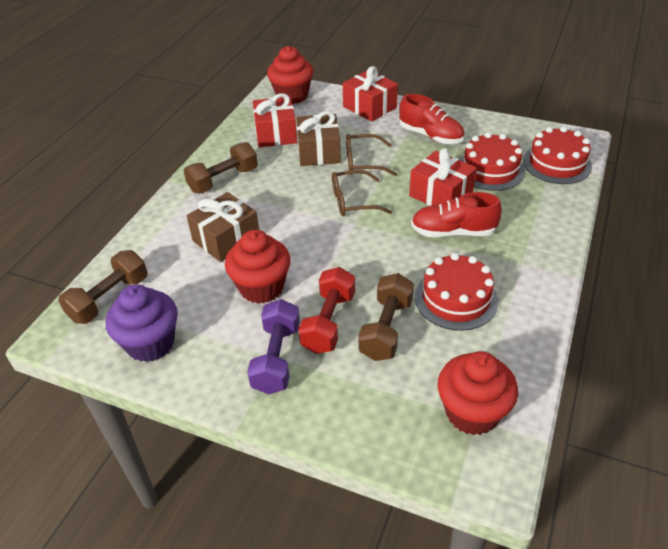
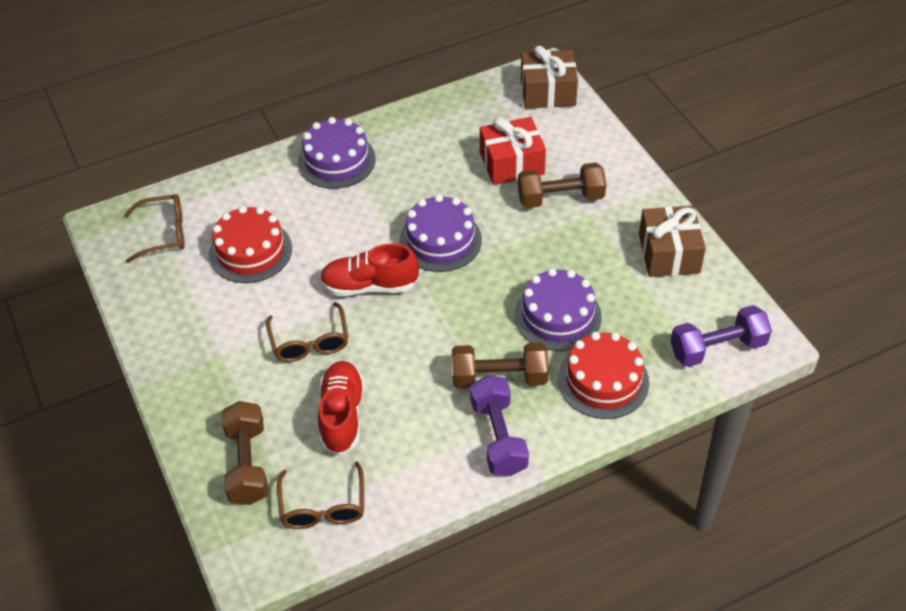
brown glasses: 2 -> 3
purple cake: 0 -> 3
purple cupcake: 1 -> 0
purple dumbbell: 1 -> 2
red cake: 3 -> 2
red cupcake: 3 -> 0
red dumbbell: 1 -> 0
red gift: 3 -> 1

